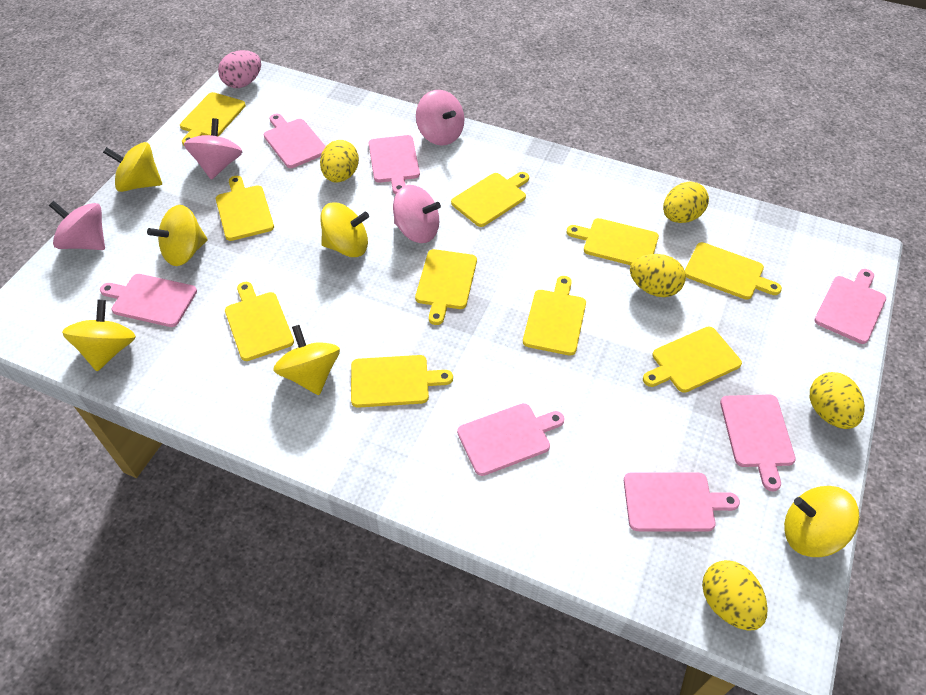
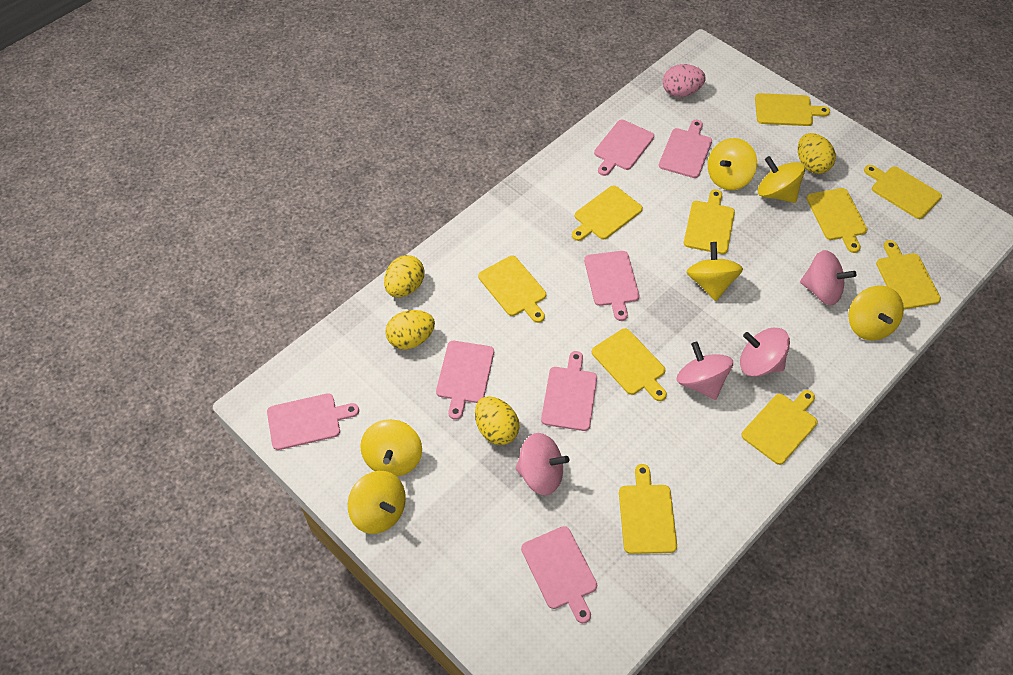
yellow egg: 5 -> 4

